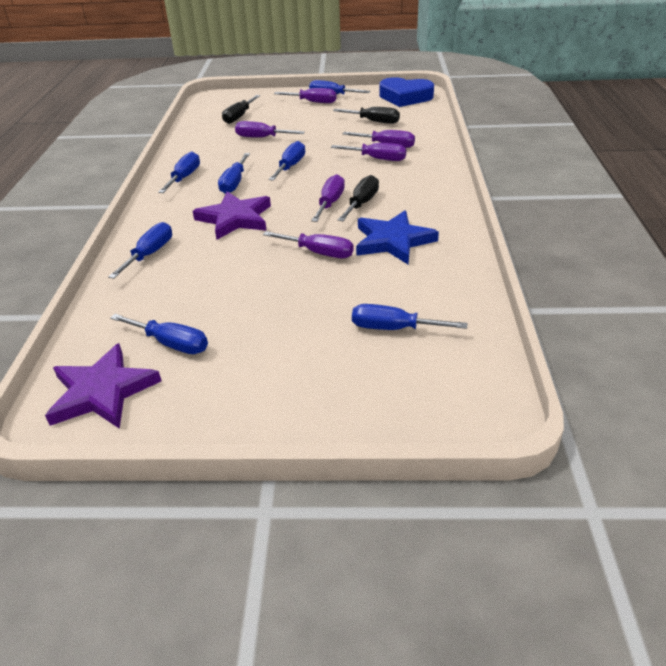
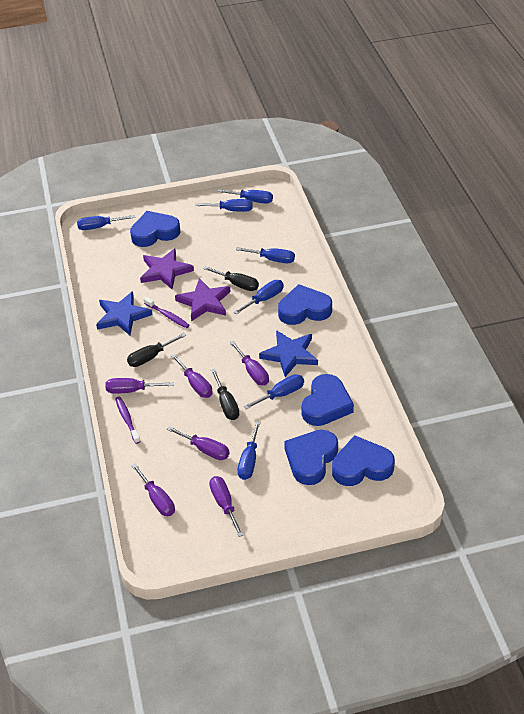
blue heart: 1 -> 5
blue star: 1 -> 2
purple toothbrush: 0 -> 2

